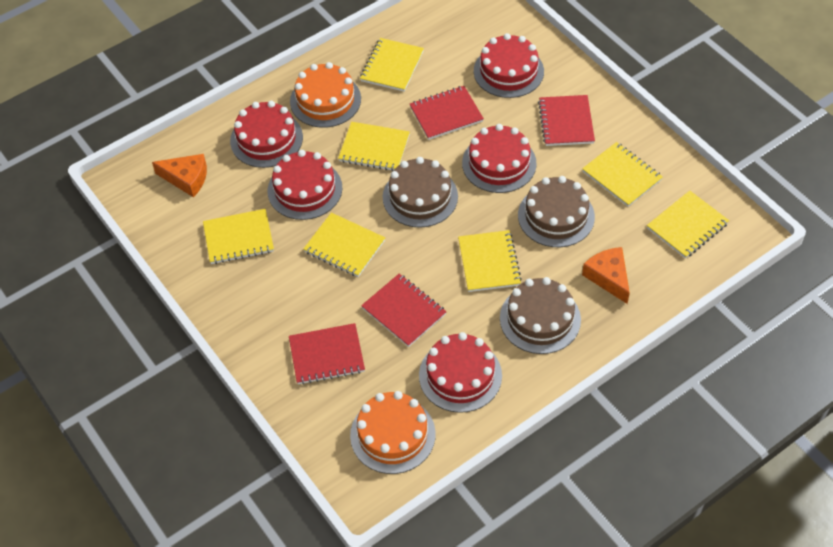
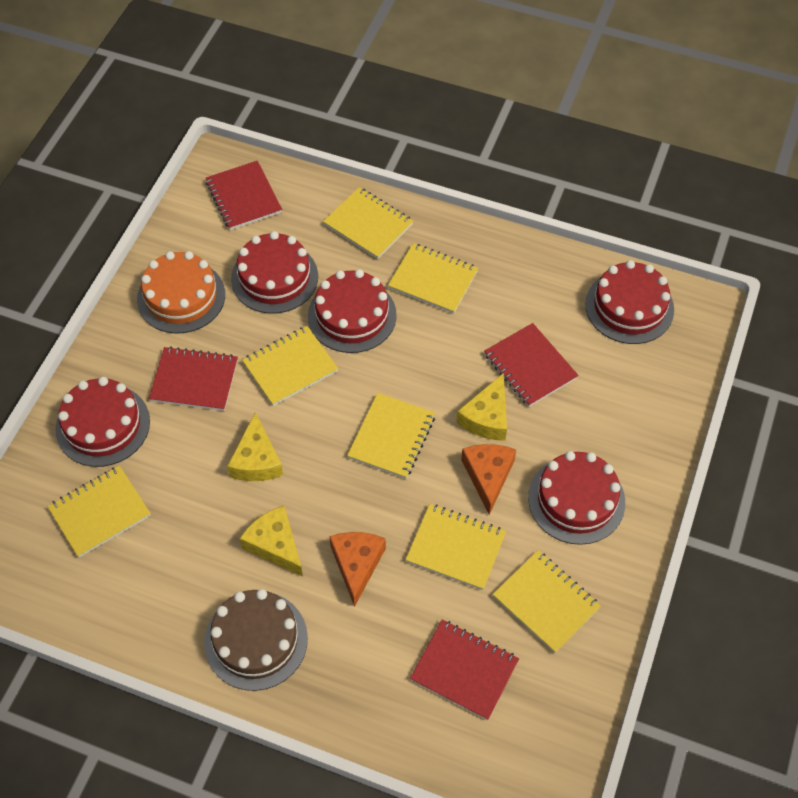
brown cake: 3 -> 1
orange cake: 2 -> 1
yellow cheese: 0 -> 3

